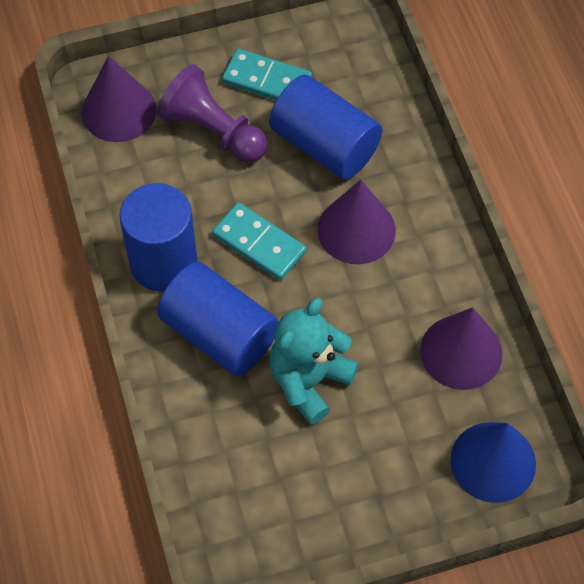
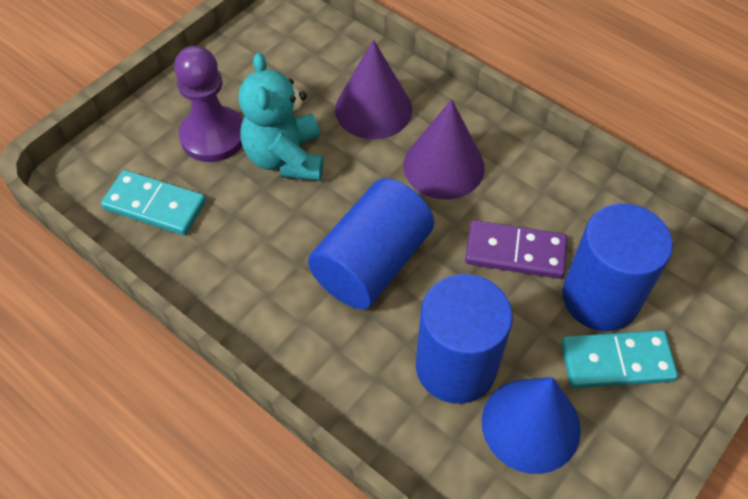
purple cone: 3 -> 2
purple domino: 0 -> 1

